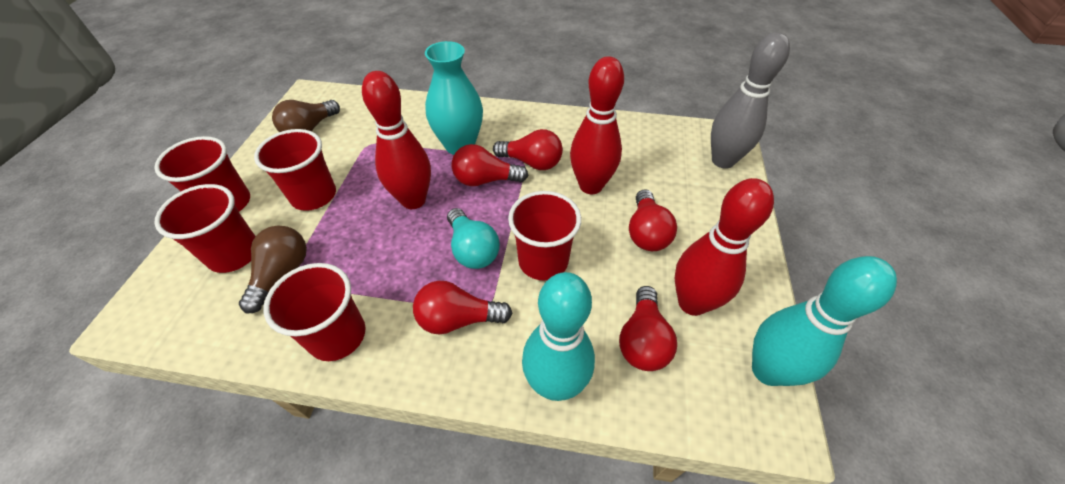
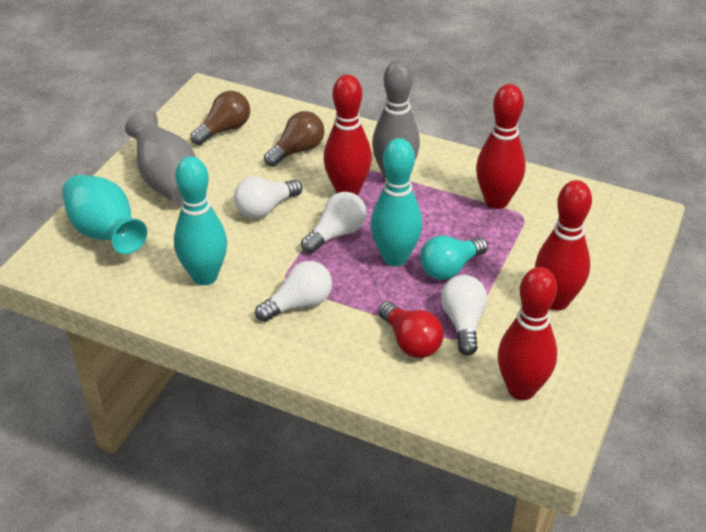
grey vase: 0 -> 1
red bowling pin: 3 -> 4
red cup: 5 -> 0
red light bulb: 5 -> 1
white light bulb: 0 -> 4

